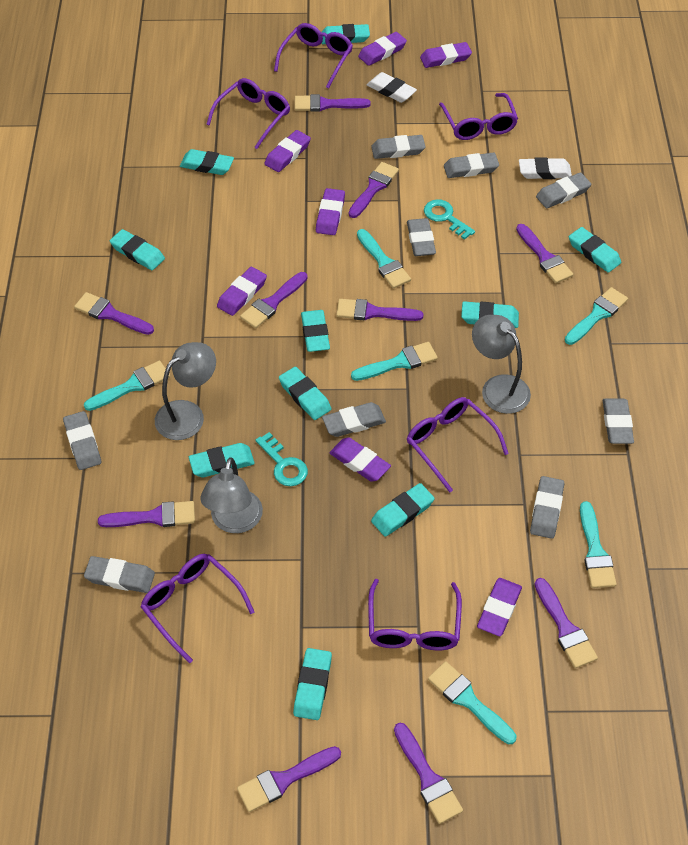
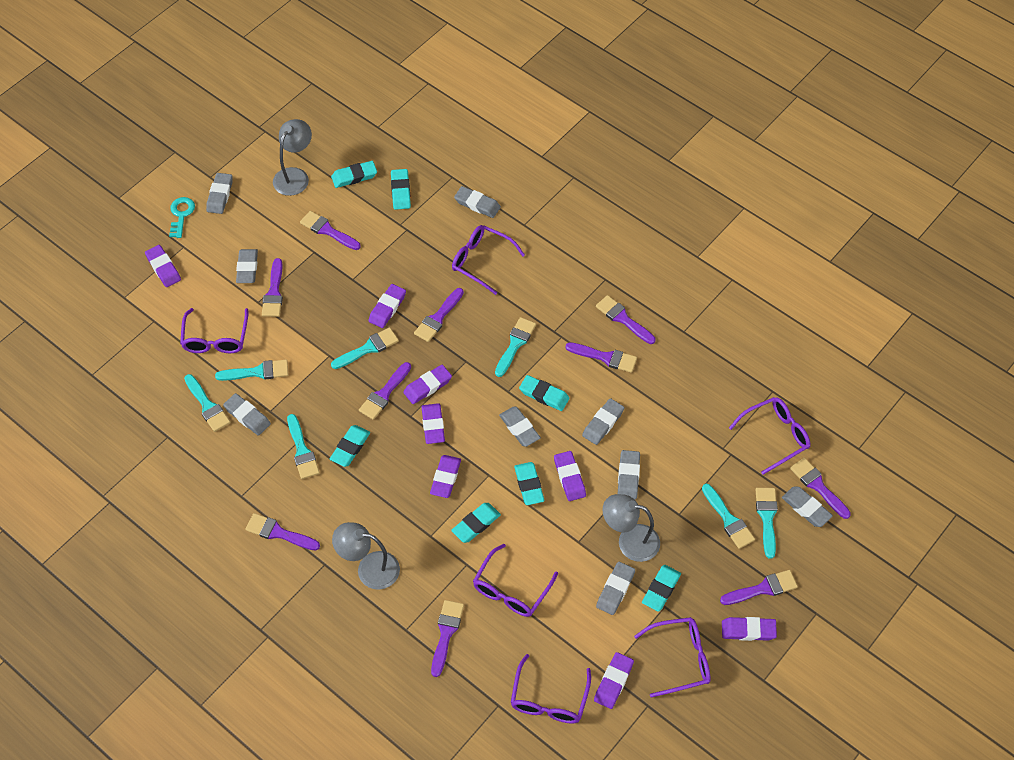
purple eraser: 7 -> 8
turquoise brush: 6 -> 7
turquoise eraser: 10 -> 7
turquoise key: 2 -> 1
white eraser: 2 -> 0

